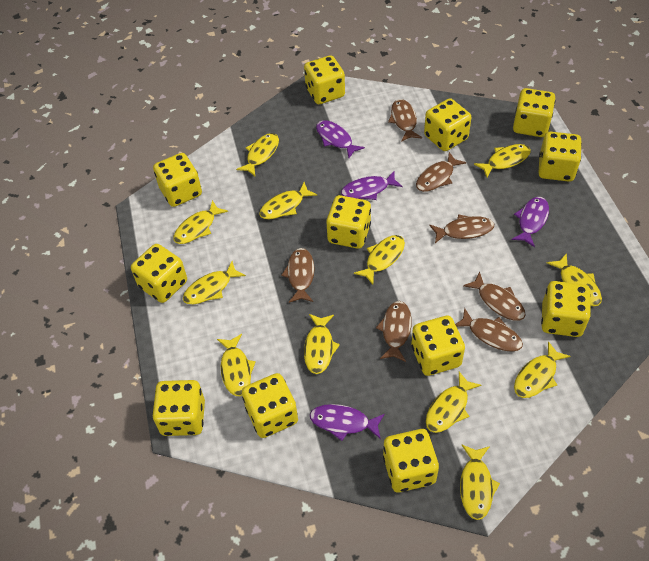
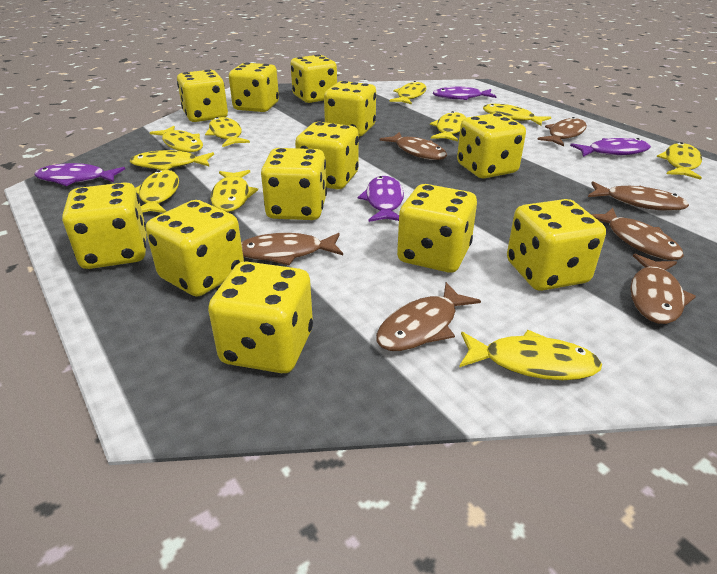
yellow fish: 12 -> 10

